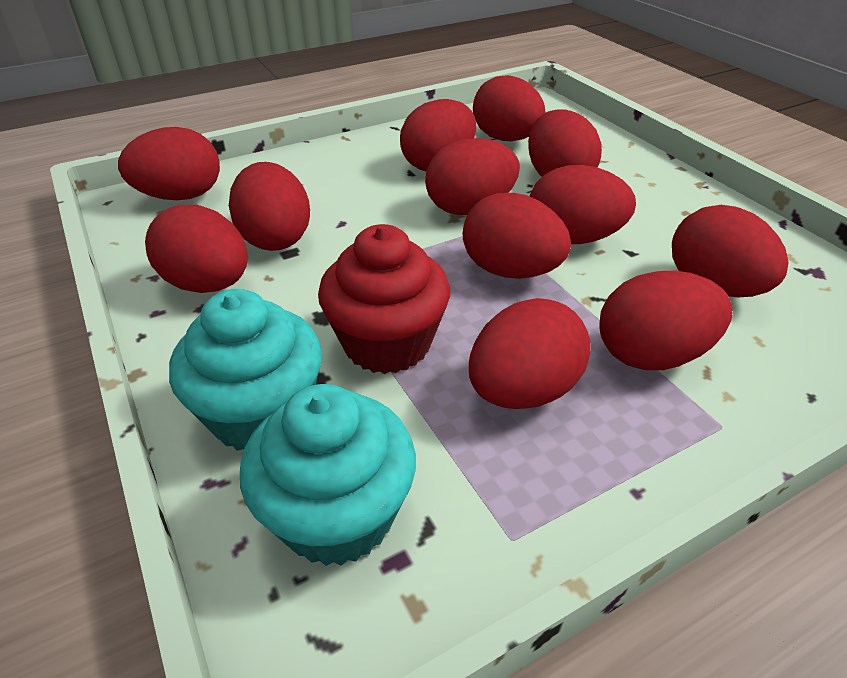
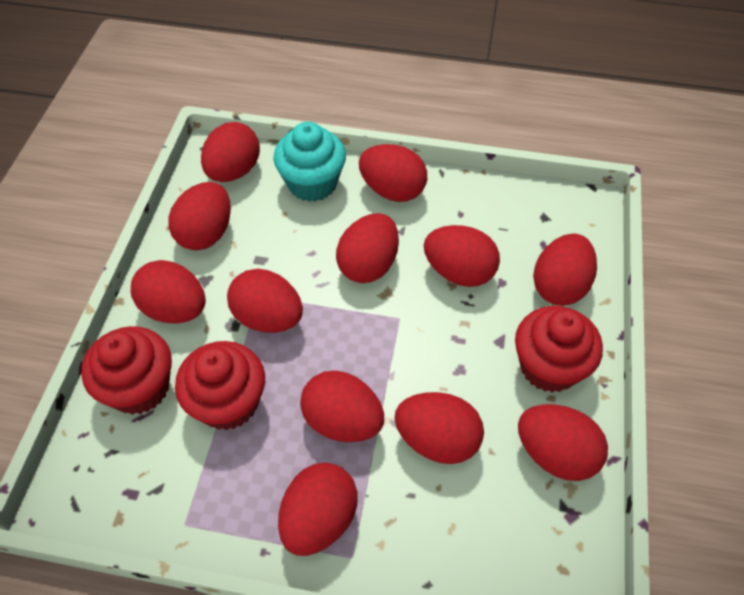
red cupcake: 1 -> 3
turquoise cupcake: 2 -> 1

